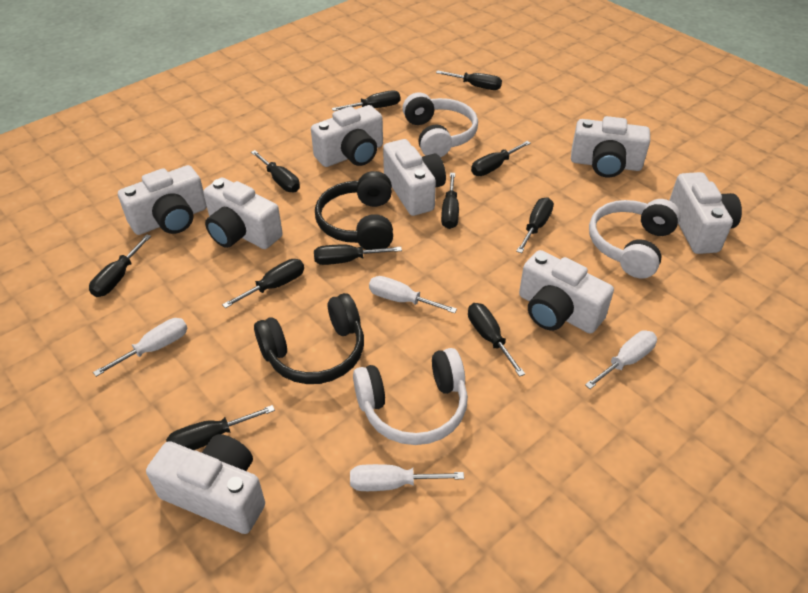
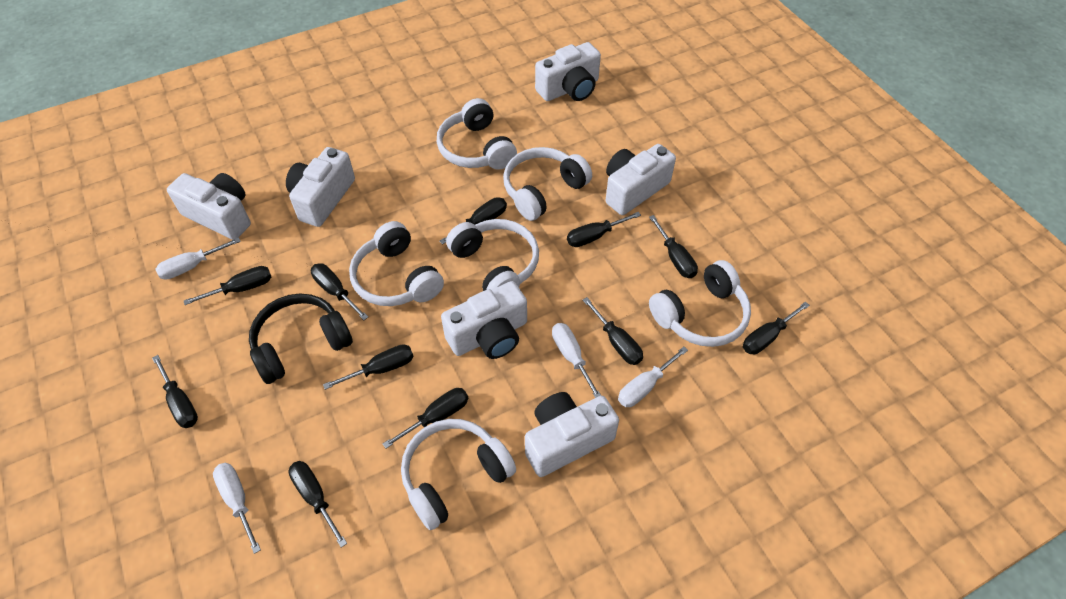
black headphones: 2 -> 1
white camera: 8 -> 6
white headphones: 3 -> 6

